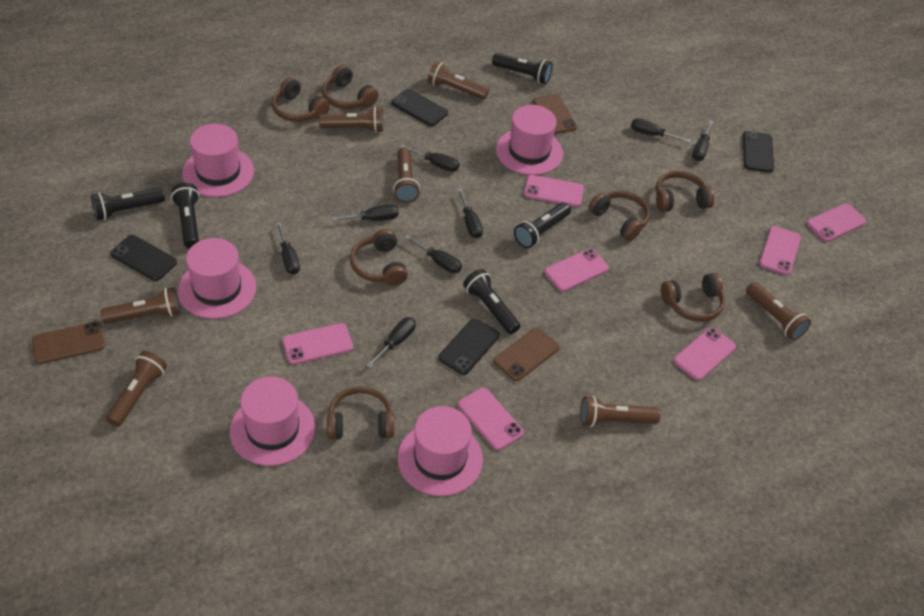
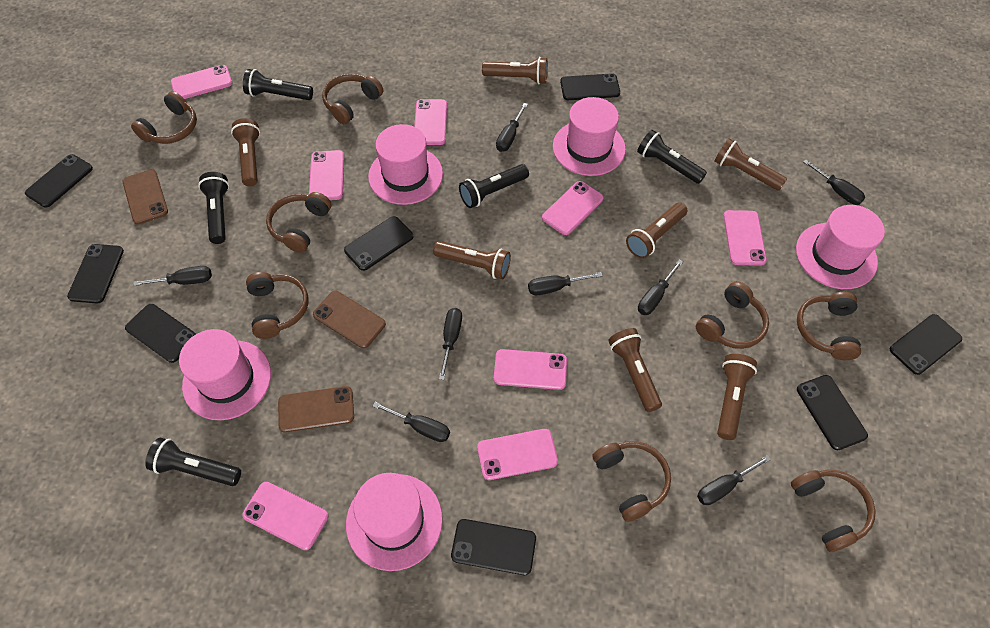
black phone: 4 -> 8
brown headphones: 7 -> 8
pink phone: 7 -> 8

